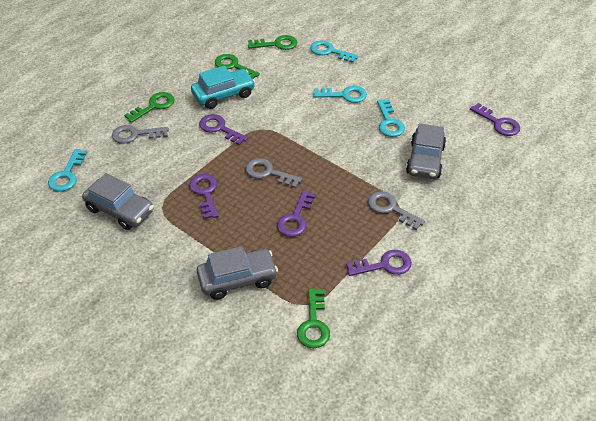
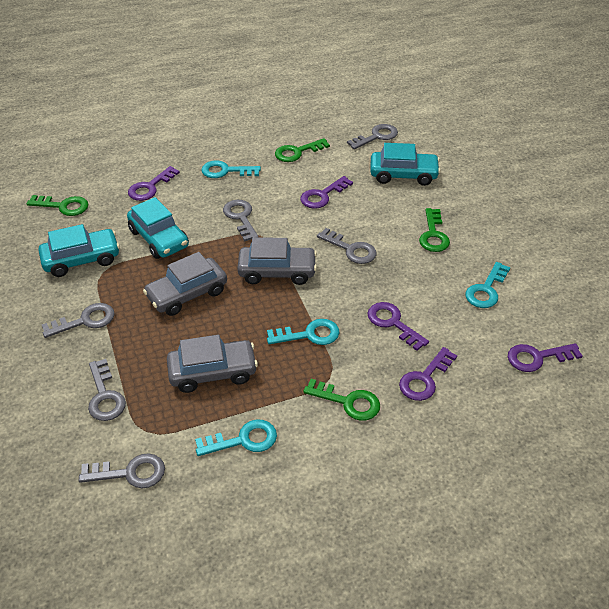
grey key: 3 -> 6
turquoise car: 1 -> 3

